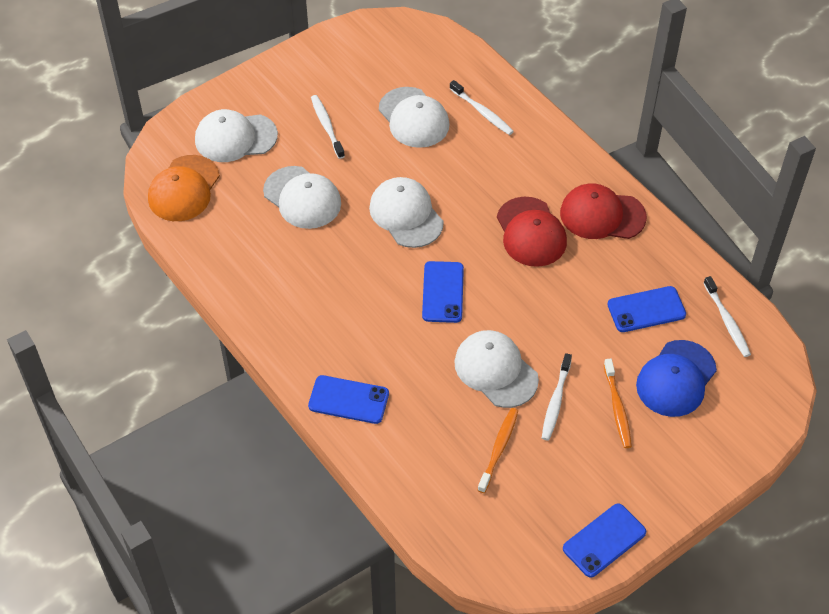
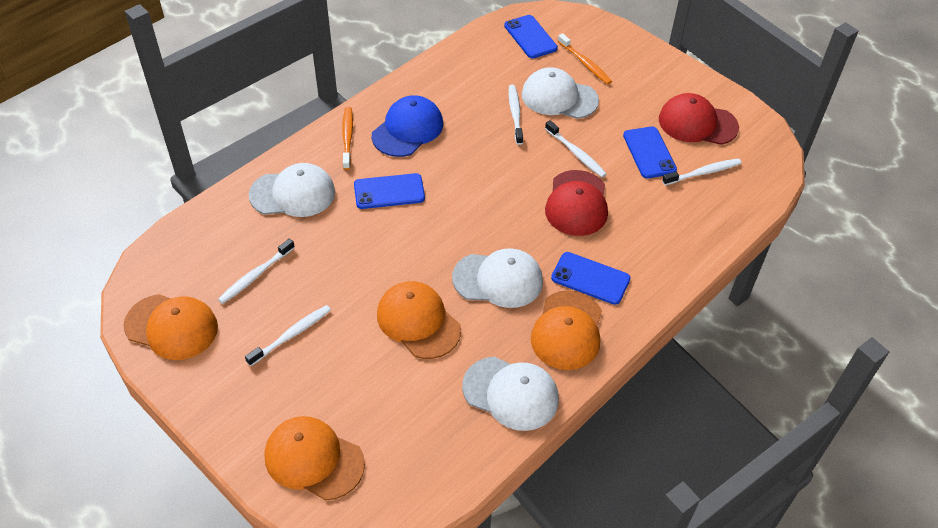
orange cap: 1 -> 4
white cap: 5 -> 4
white toothbrush: 4 -> 5

